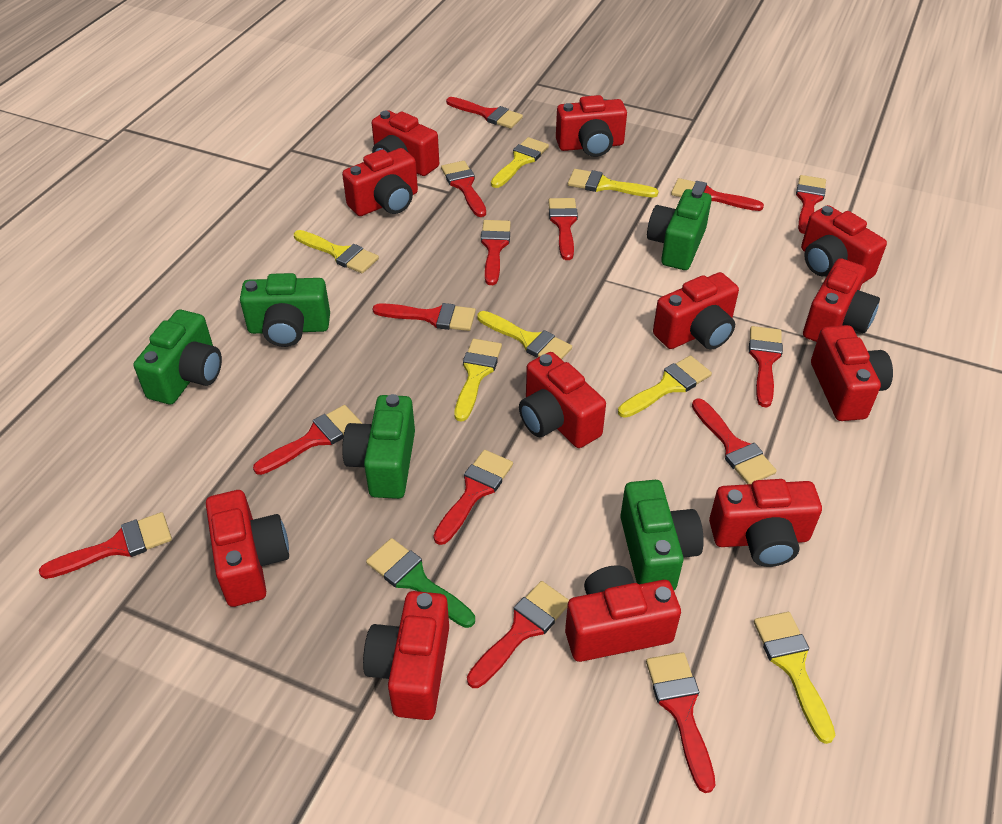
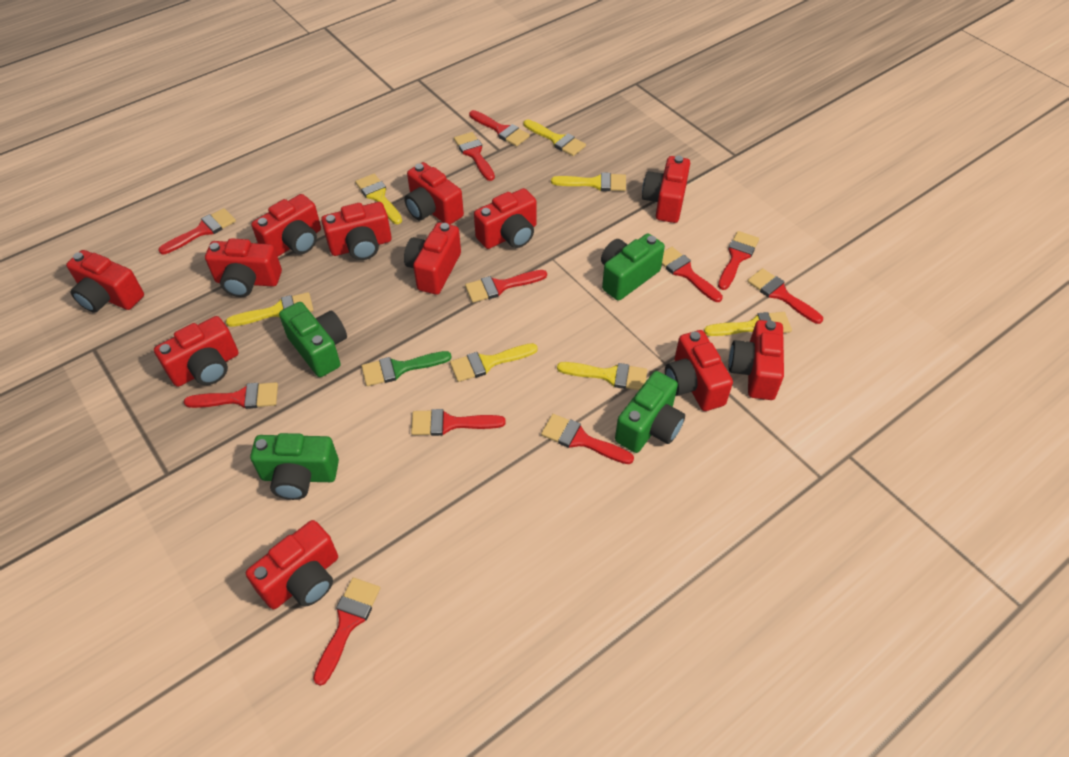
green camera: 5 -> 4
red brush: 14 -> 11

